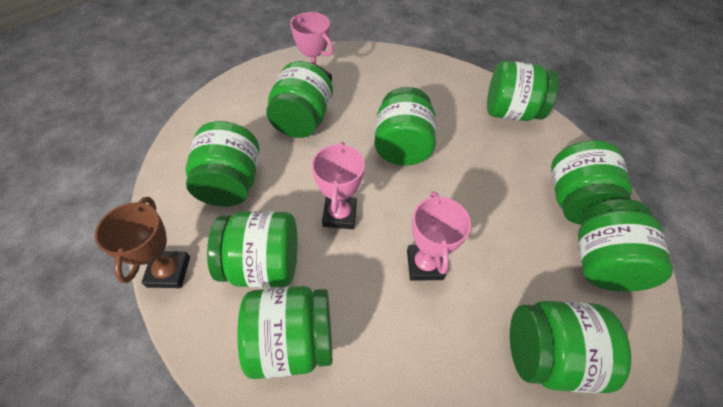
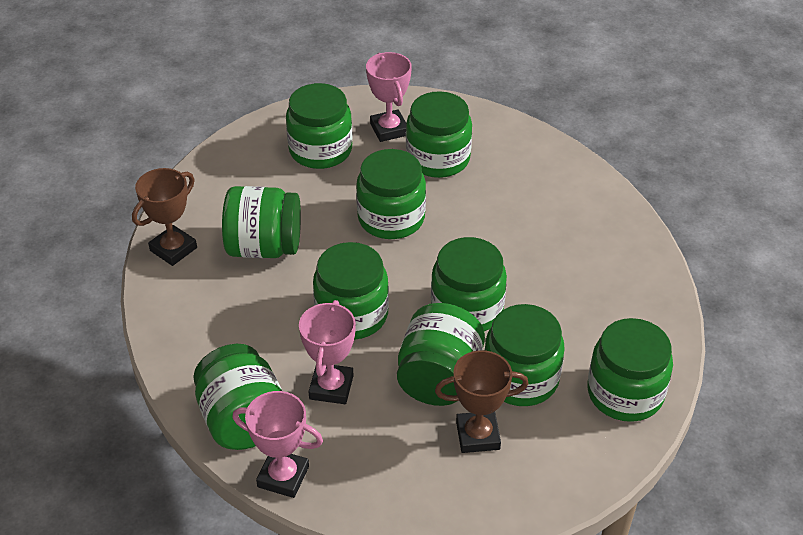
brown trophy: 1 -> 2
green jar: 9 -> 10

